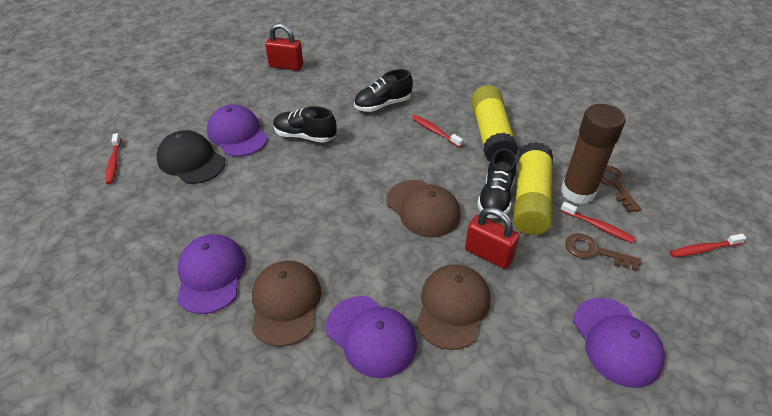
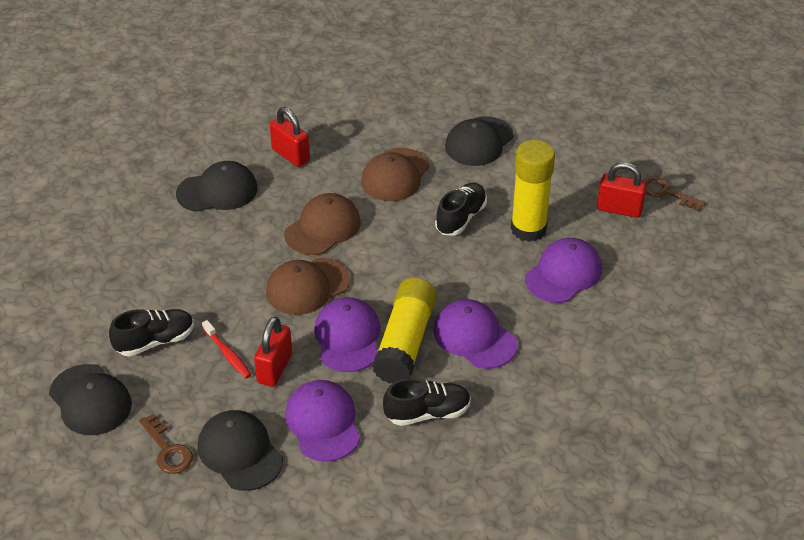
black cap: 1 -> 4
brown glue stick: 1 -> 0
red padlock: 2 -> 3
red toothbrush: 4 -> 1

